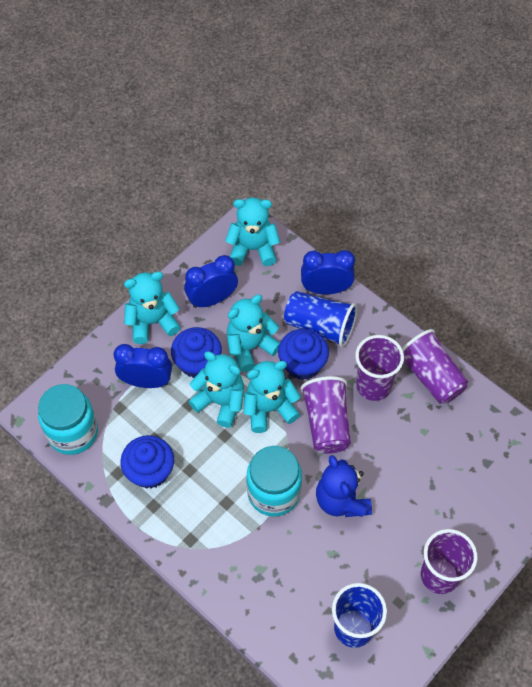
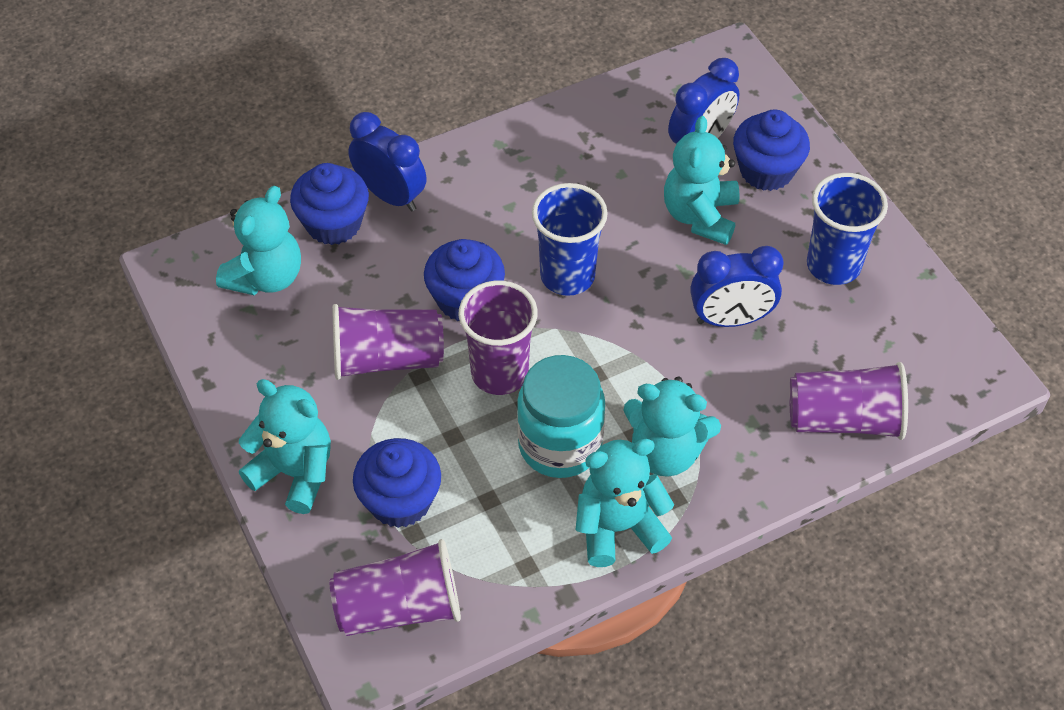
blue cupcake: 3 -> 4
blue teddy bear: 1 -> 0
turquoise jar: 2 -> 1

